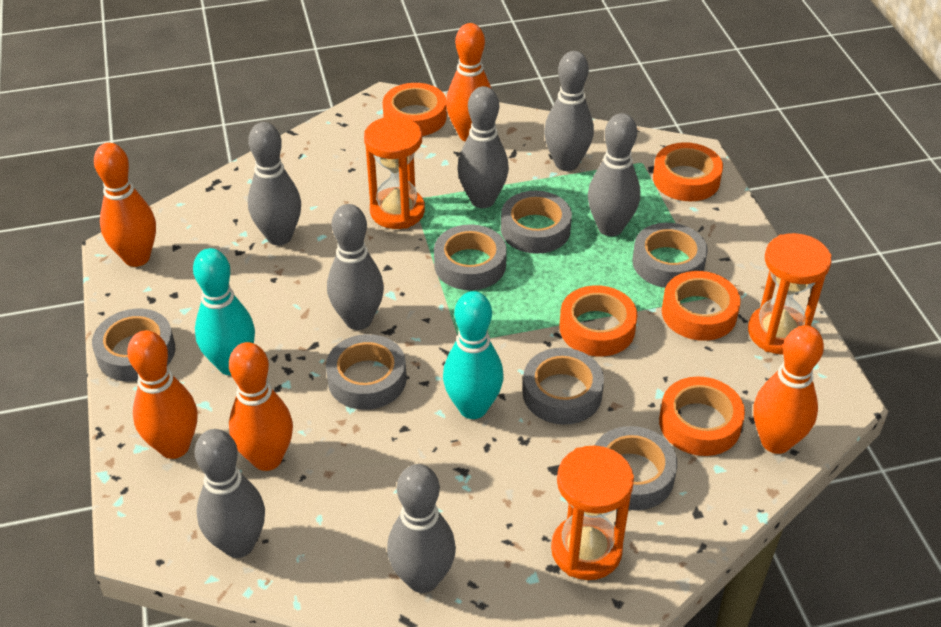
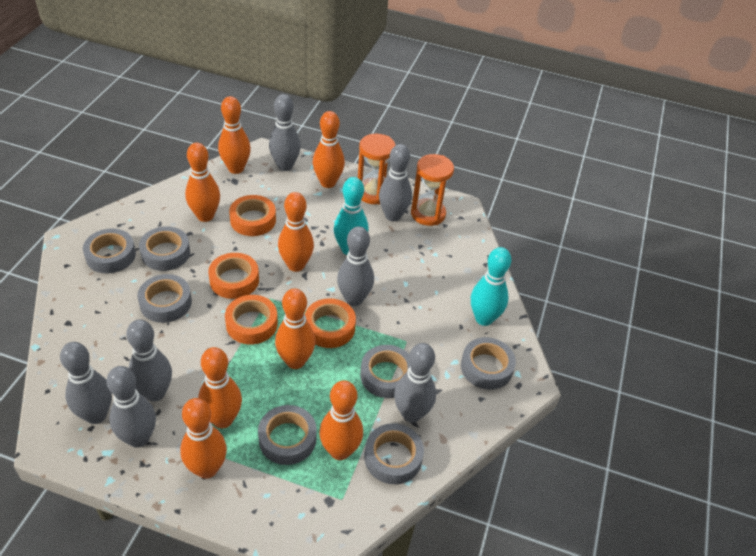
orange bowling pin: 5 -> 8
orange hourglass: 3 -> 2
orange tape: 5 -> 4

